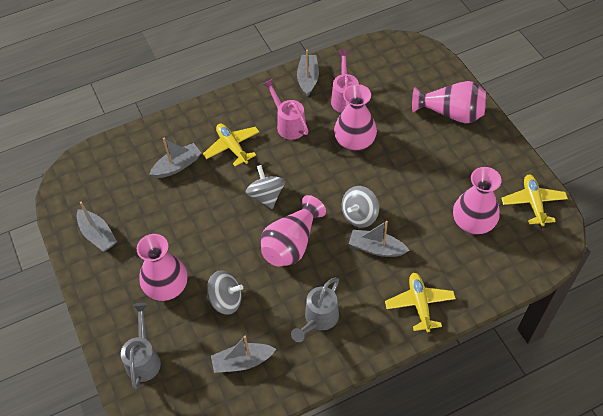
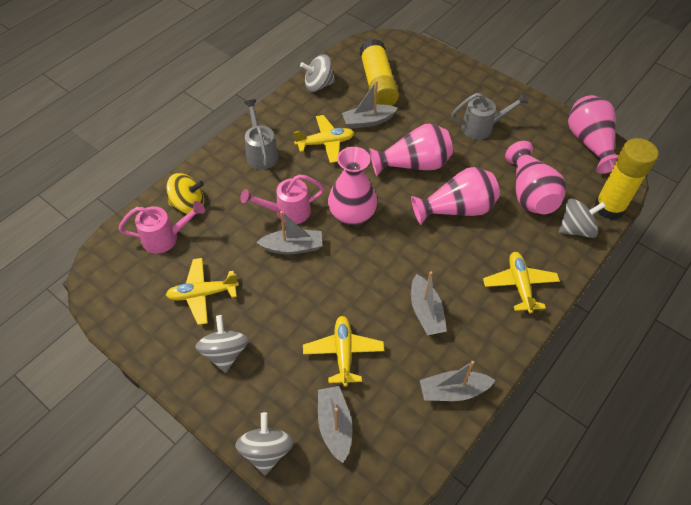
grey spinning top: 3 -> 4
yellow glue stick: 0 -> 2
yellow plane: 3 -> 4
yellow spinning top: 0 -> 1

